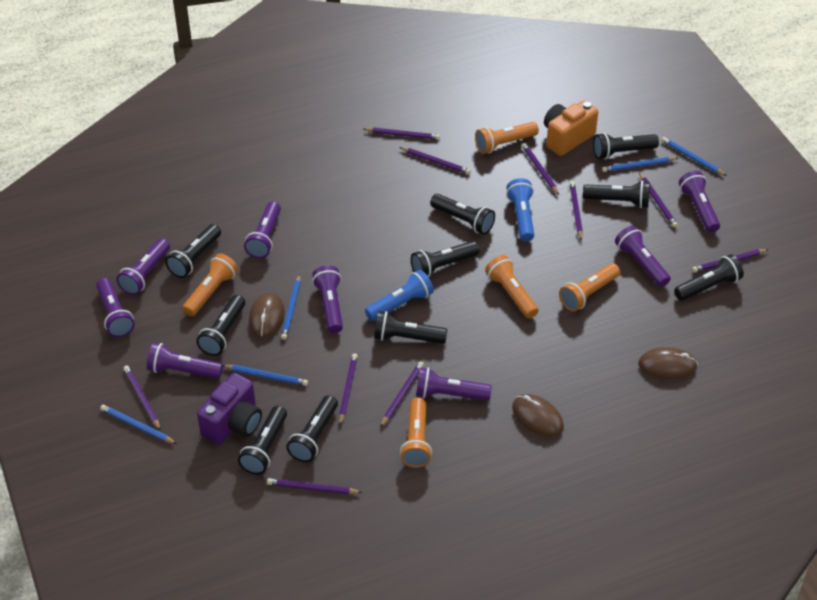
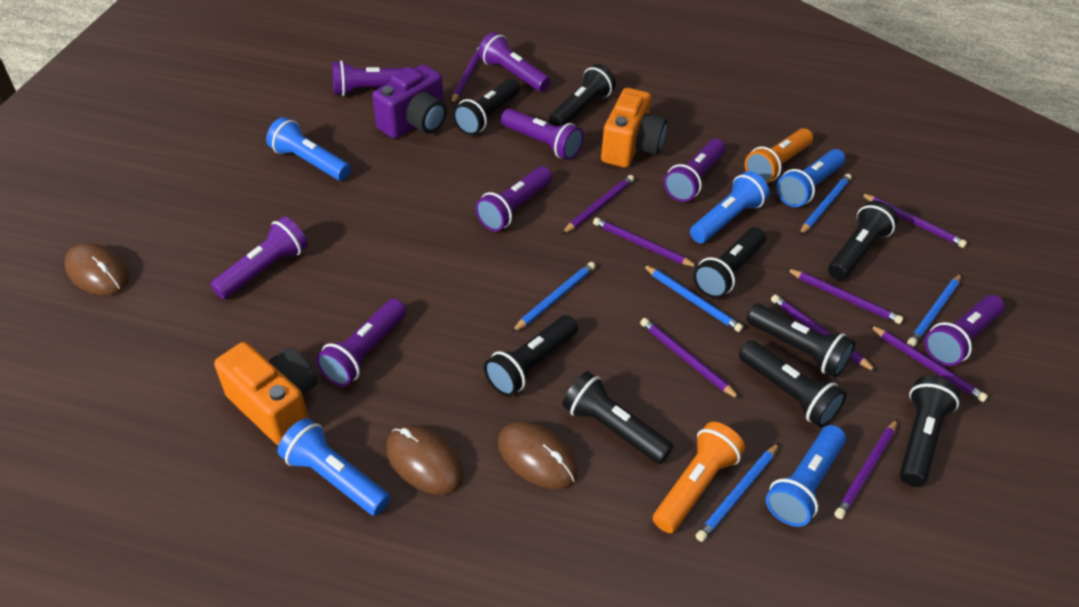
black flashlight: 10 -> 9
blue flashlight: 2 -> 5
orange camera: 1 -> 2
orange flashlight: 5 -> 2
purple pencil: 10 -> 9

